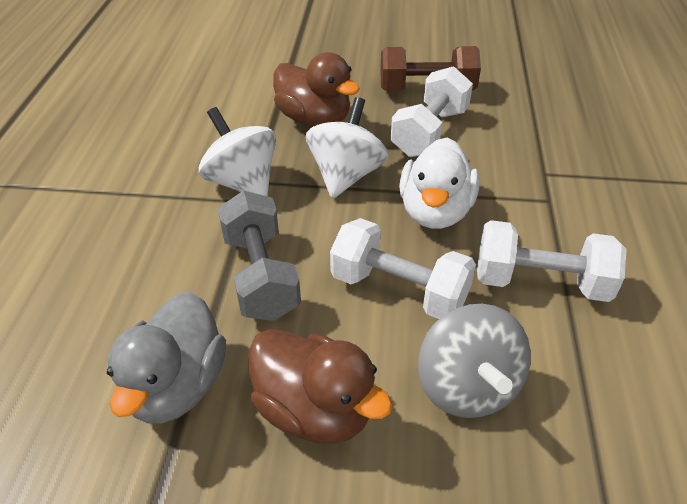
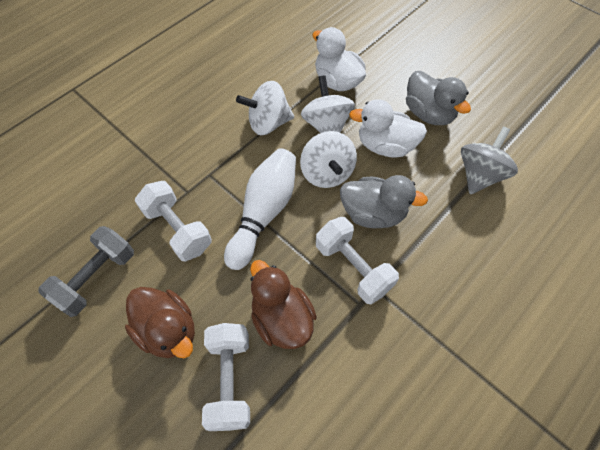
brown dumbbell: 1 -> 0
grey duck: 1 -> 2
white bowling pin: 0 -> 1
white duck: 1 -> 2
white spinning top: 2 -> 3

